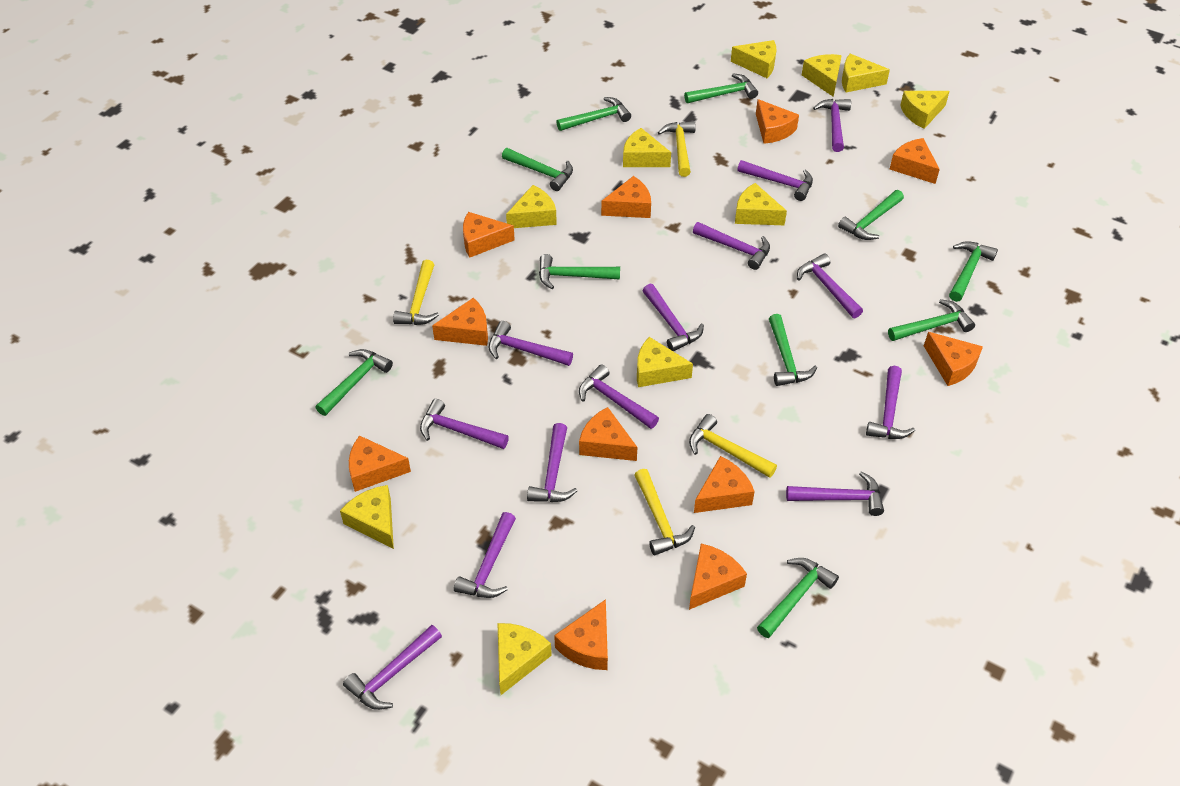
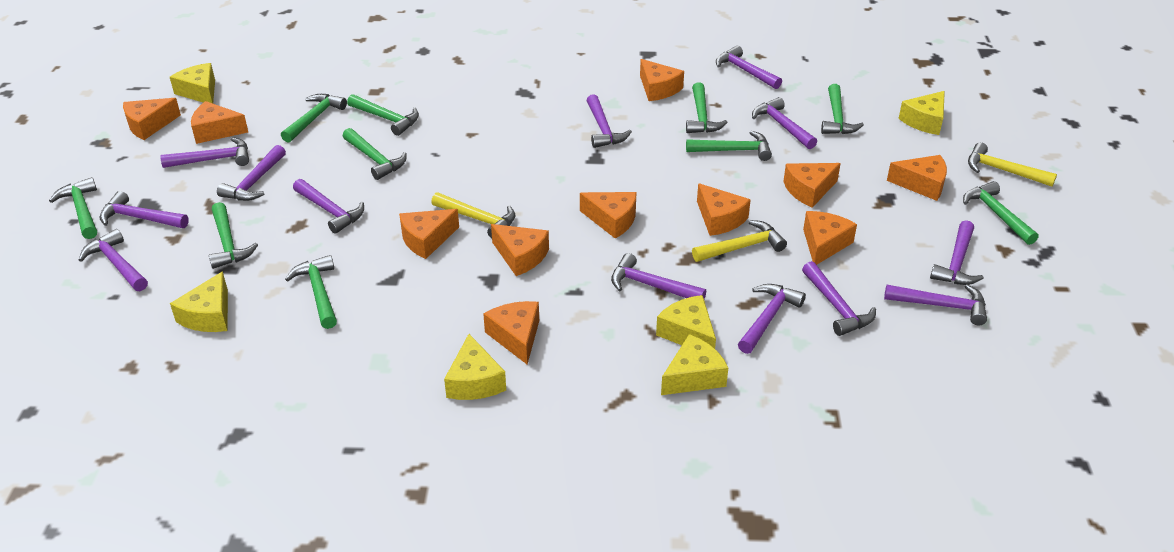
yellow cheese: 10 -> 6
yellow hammer: 4 -> 3

